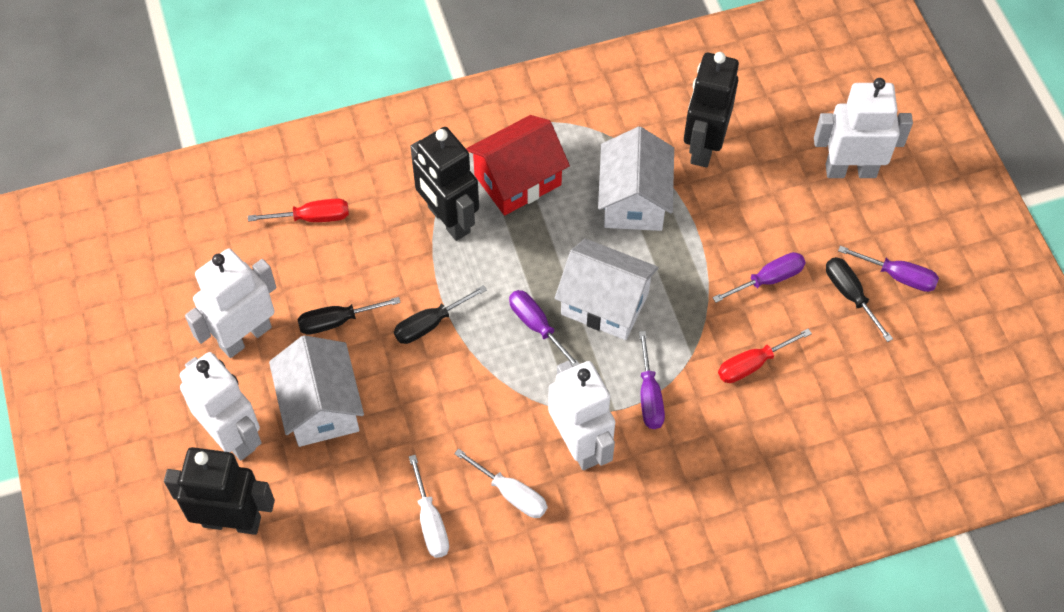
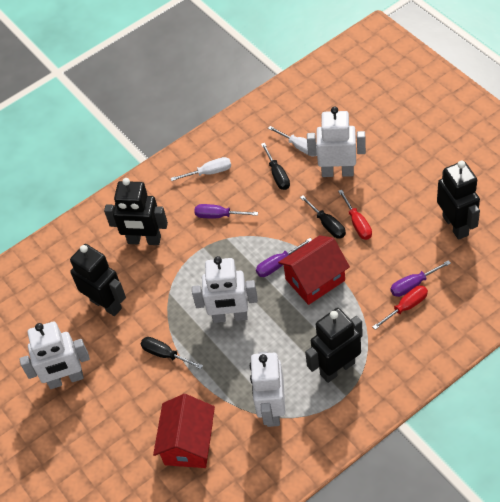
black robot: 3 -> 4
purple screwdriver: 4 -> 3
red house: 1 -> 2
white house: 3 -> 0

